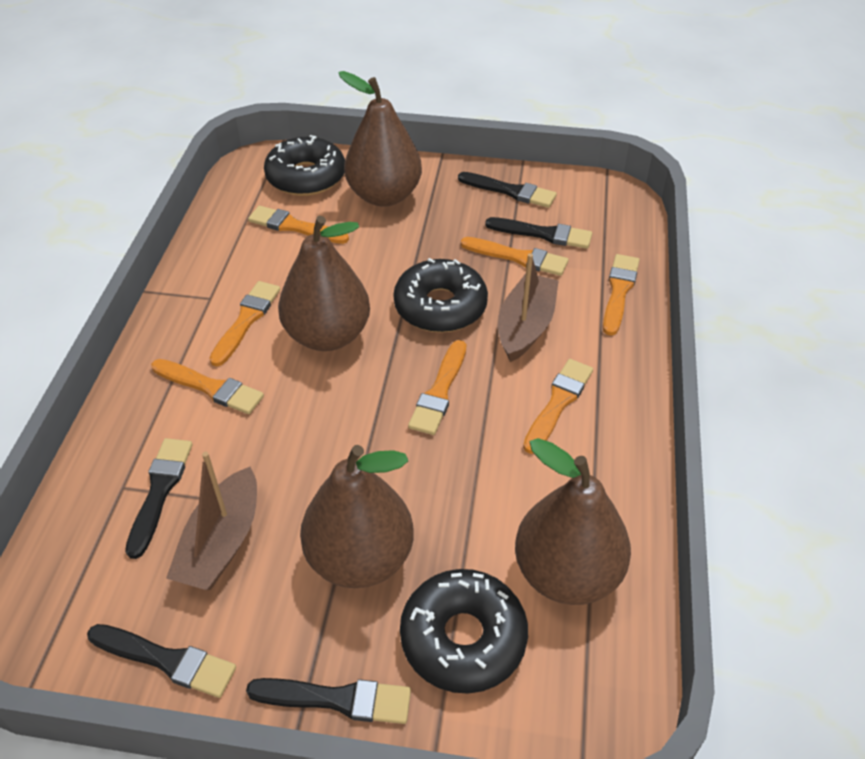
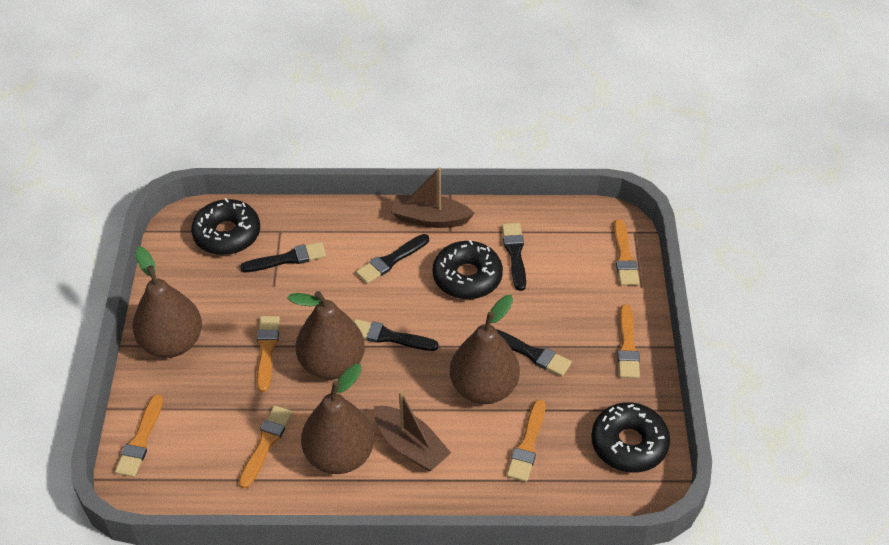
orange brush: 7 -> 6

